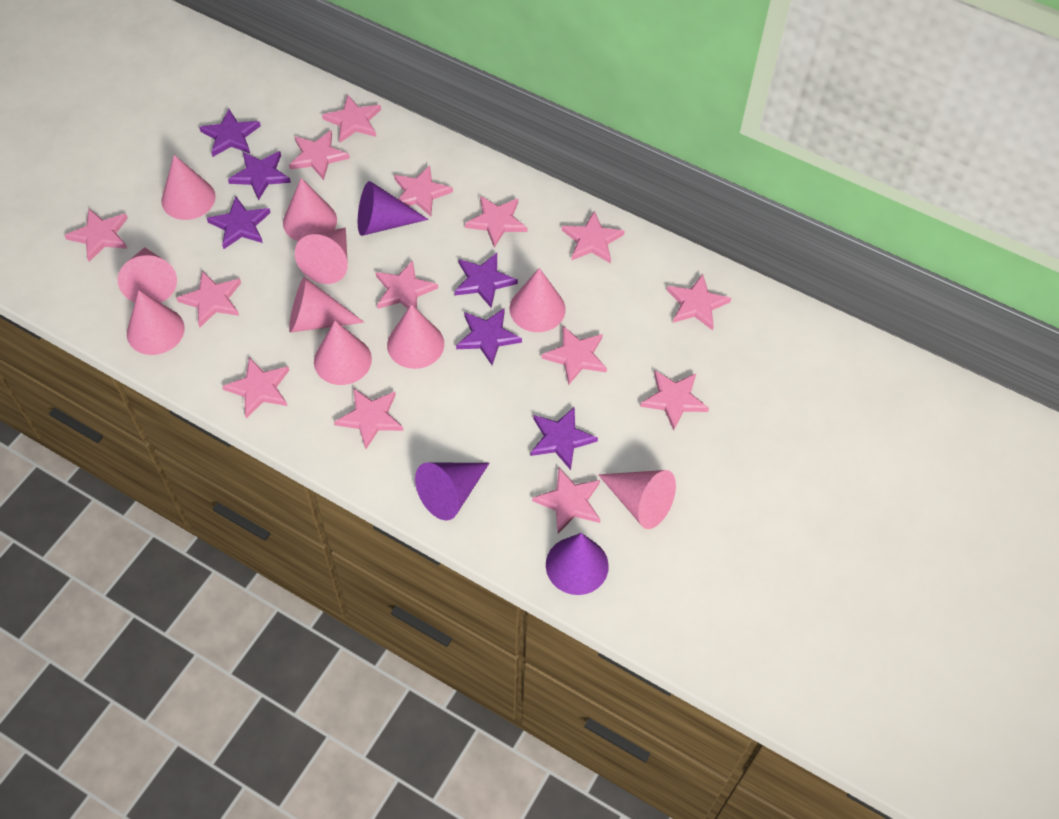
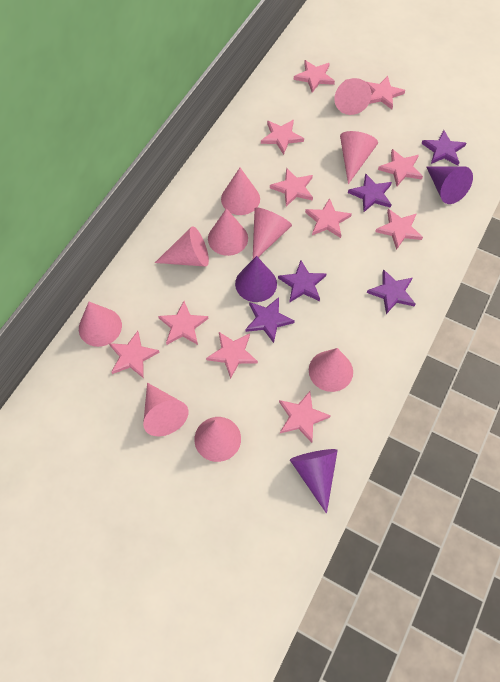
pink star: 14 -> 11
purple star: 6 -> 5

